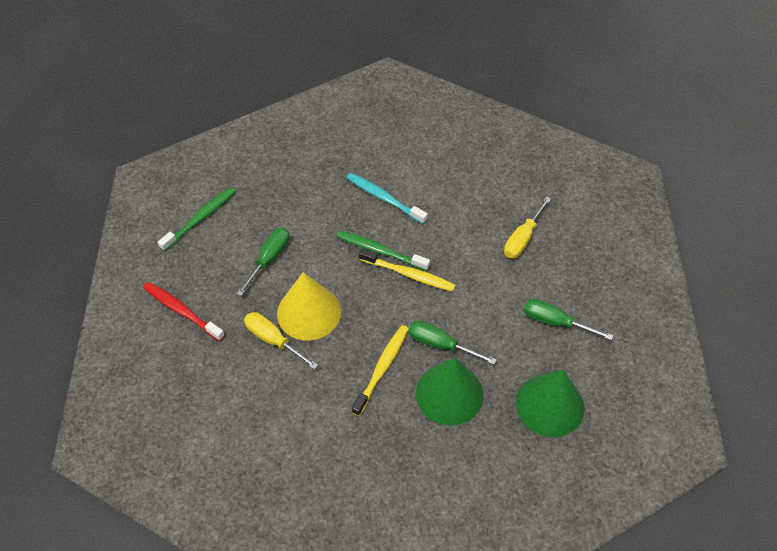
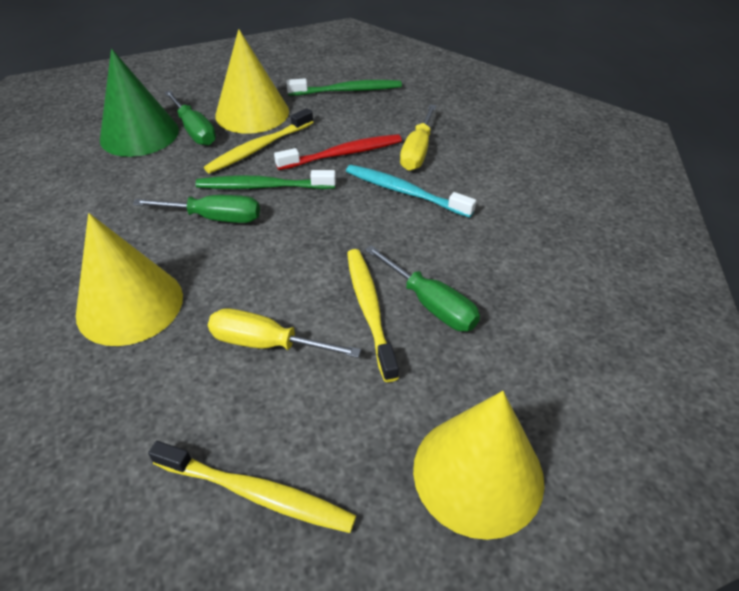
green cone: 2 -> 1
yellow cone: 1 -> 3
yellow toothbrush: 2 -> 3

